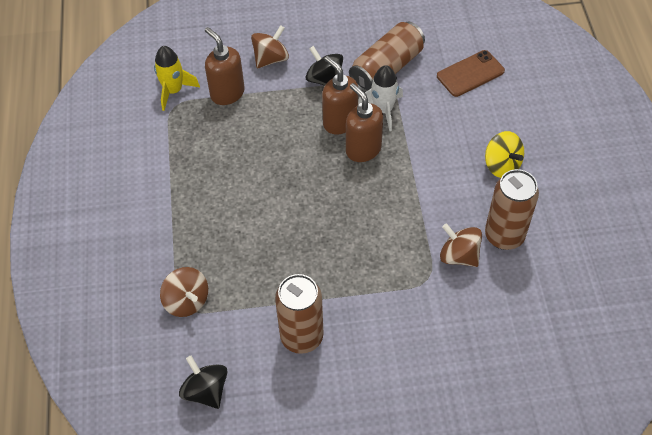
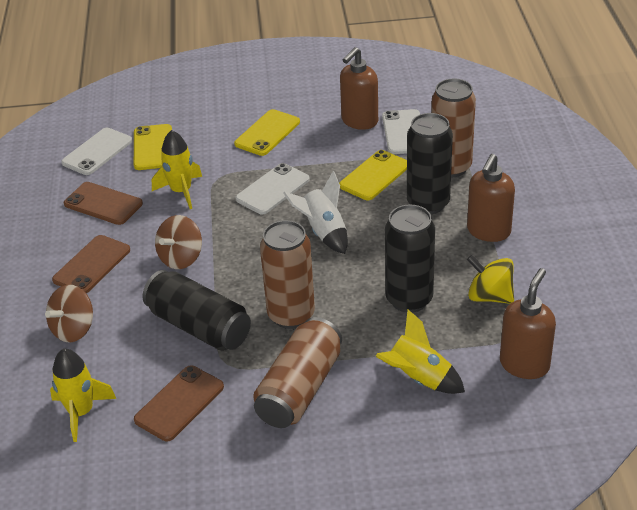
black can: 0 -> 3
black spinning top: 2 -> 0
brown phone: 1 -> 3
brown spinning top: 3 -> 2
white phone: 0 -> 3
yellow phone: 0 -> 3
yellow rocket: 1 -> 3

